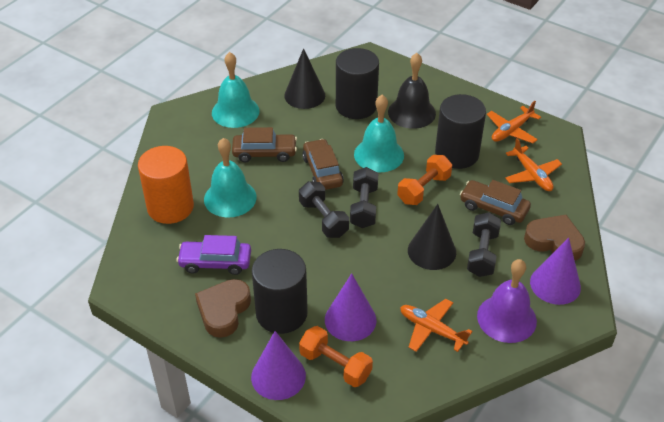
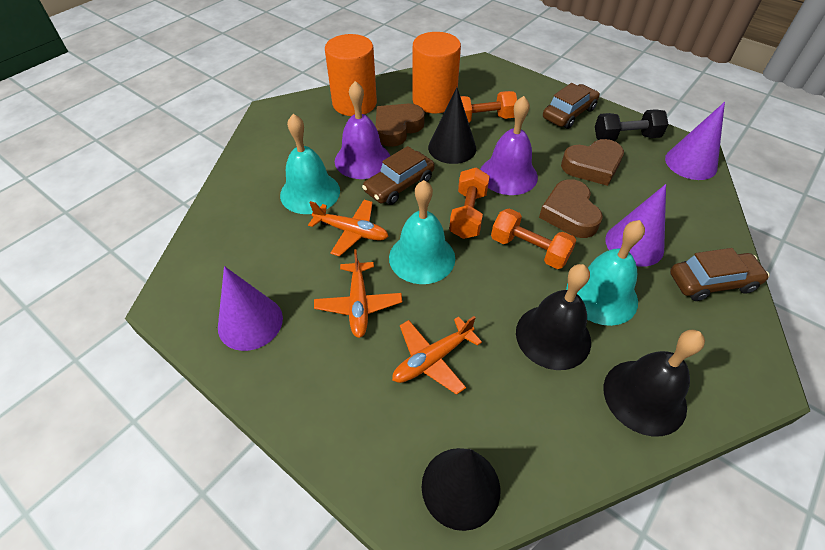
black bell: 1 -> 2
black cylinder: 3 -> 0
black dumbbell: 3 -> 1
brown heart: 2 -> 3
orange cylinder: 1 -> 2
orange dumbbell: 2 -> 3
purple bell: 1 -> 2
purple car: 1 -> 0

